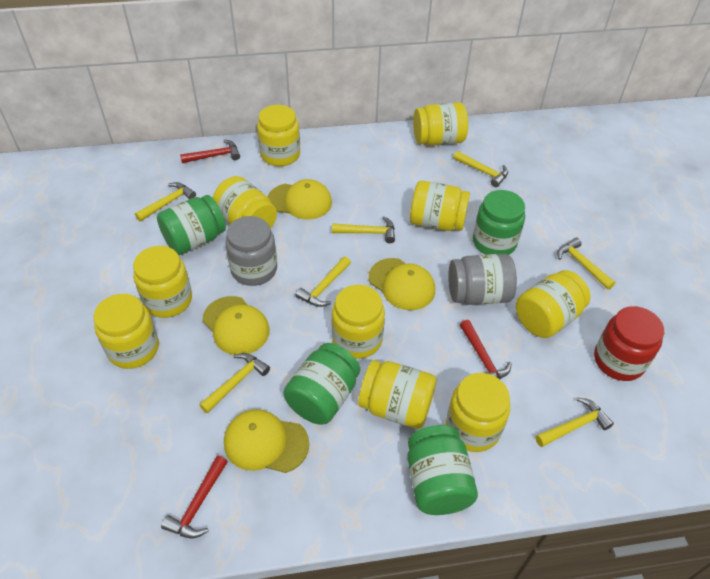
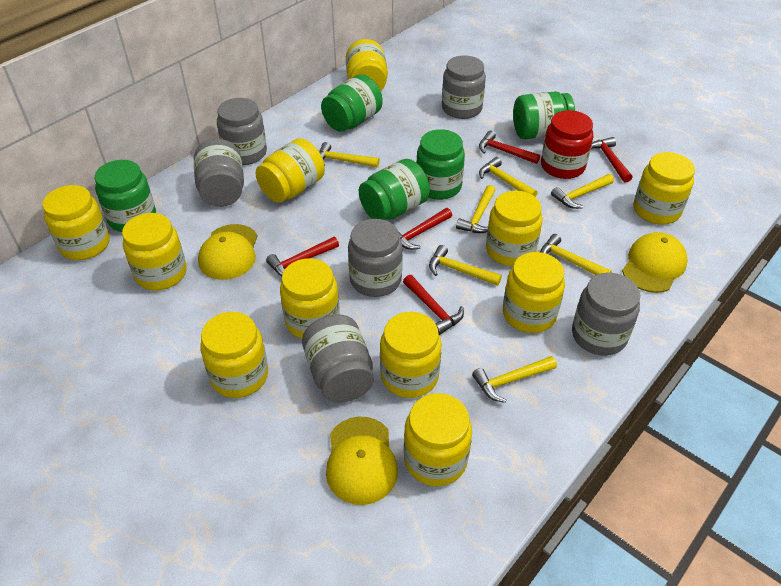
green jar: 4 -> 5
grey jar: 2 -> 6
red hammer: 3 -> 5
yellow cap: 4 -> 3
yellow jar: 10 -> 11

